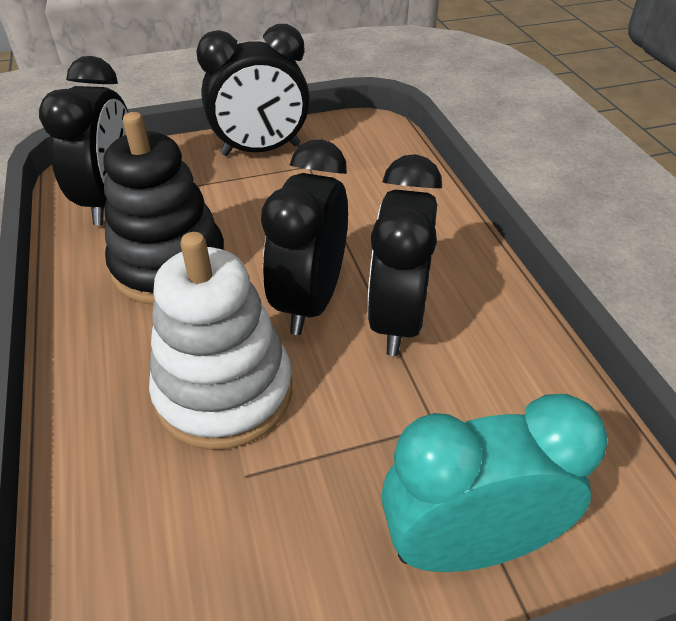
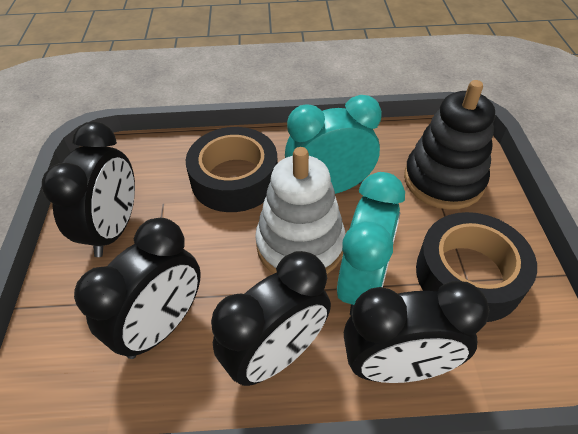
black tape: 0 -> 2
turquoise clock: 1 -> 2

